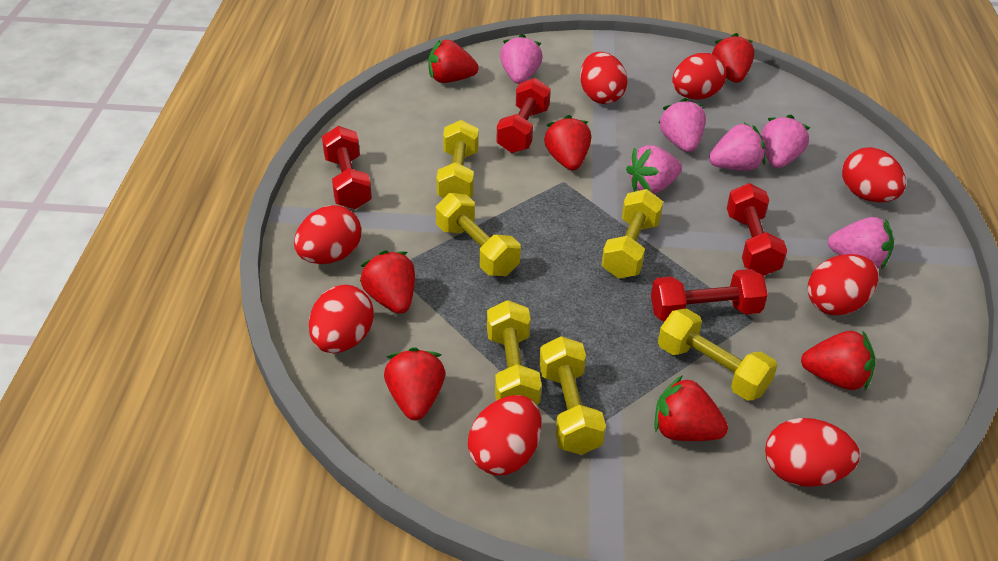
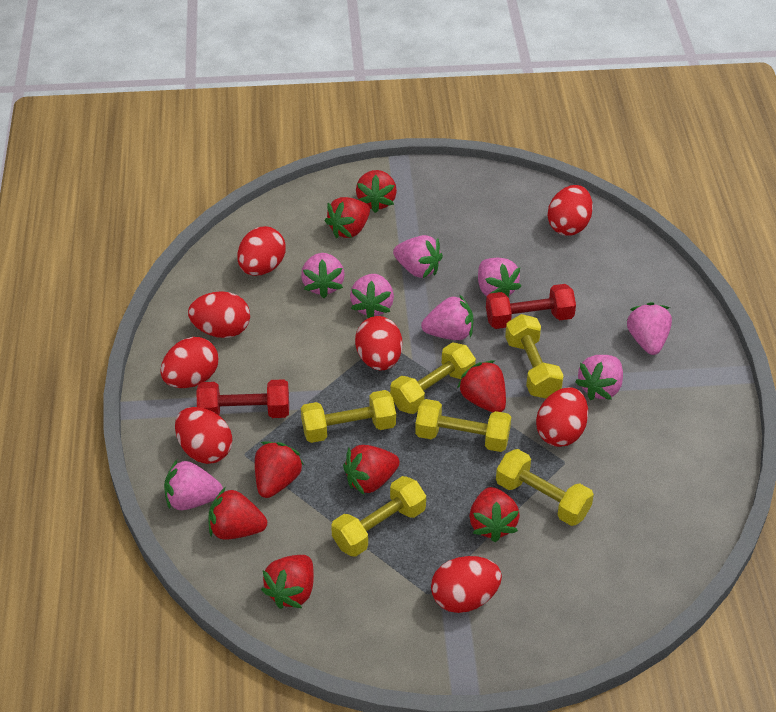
pink strawberry: 6 -> 8
red dumbbell: 4 -> 2
red strawberry: 7 -> 8

